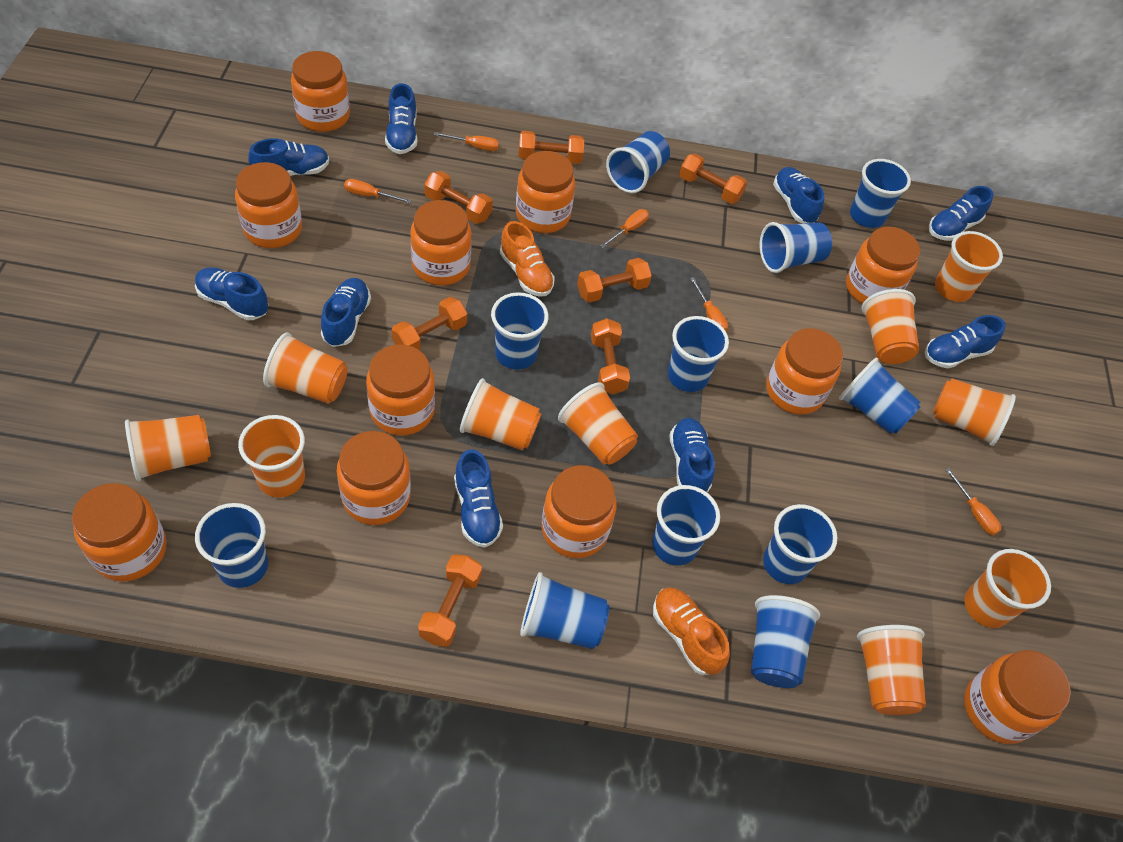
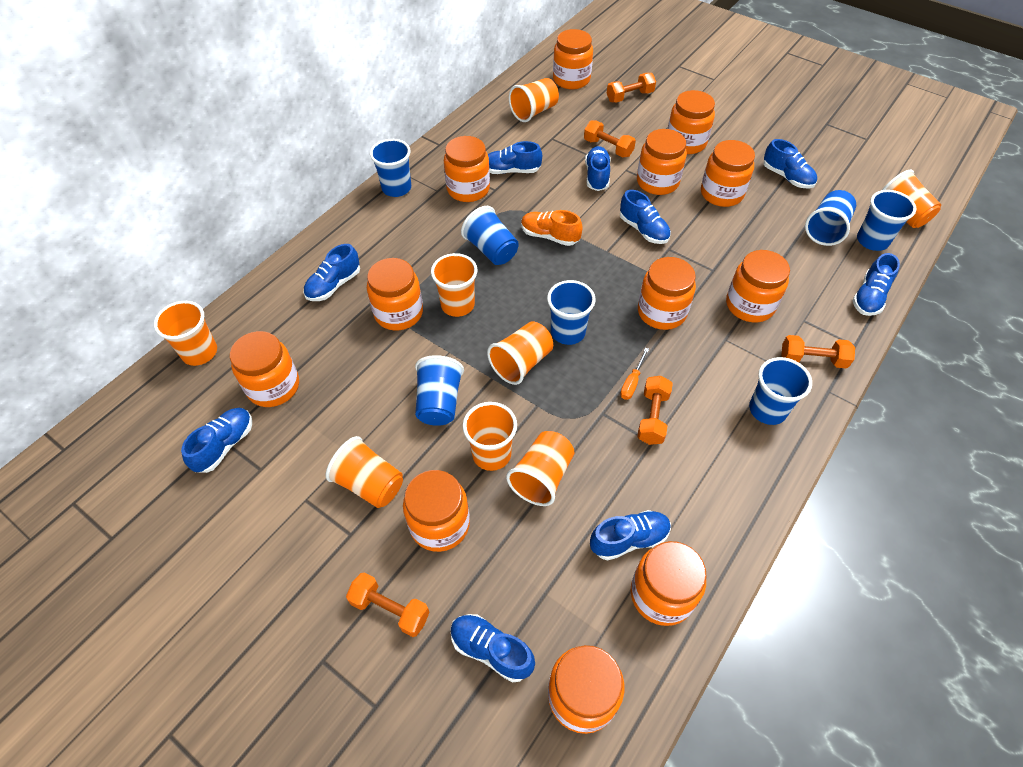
blue cup: 11 -> 7
orange cup: 10 -> 8
orange dumbbell: 7 -> 5
orange jar: 11 -> 12
orange screwdriver: 5 -> 1
orange shoe: 2 -> 1

